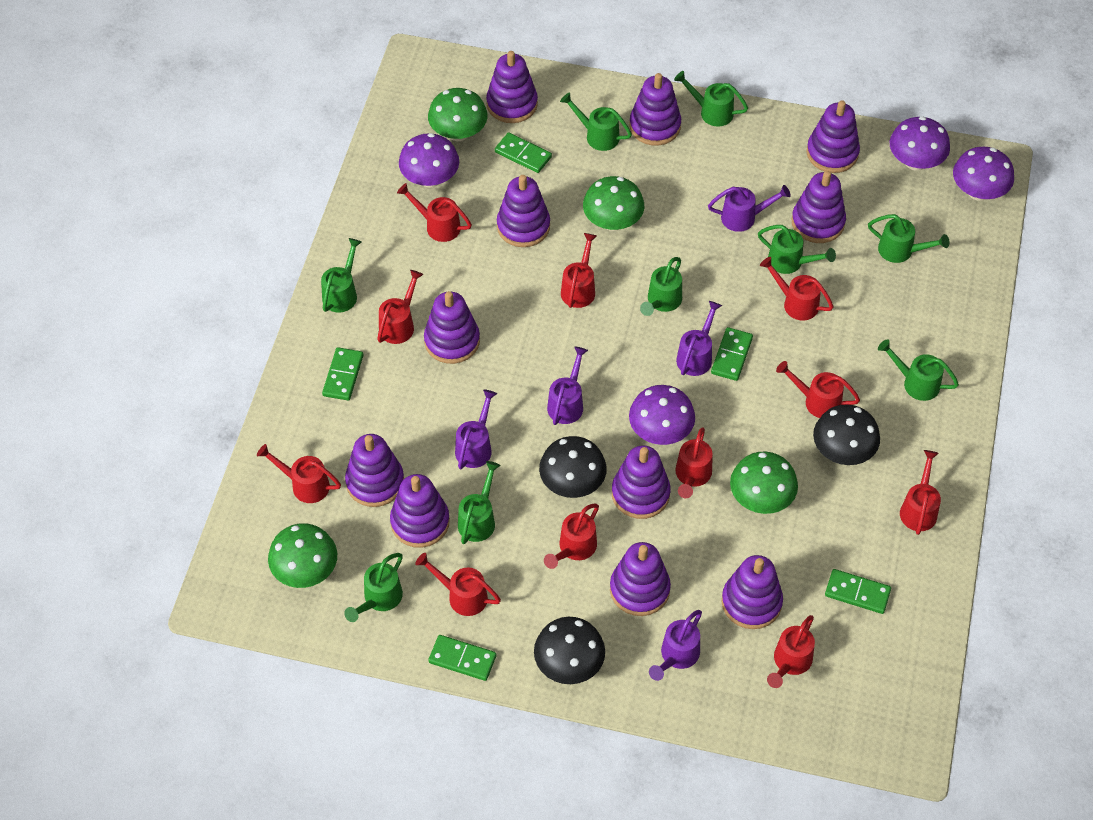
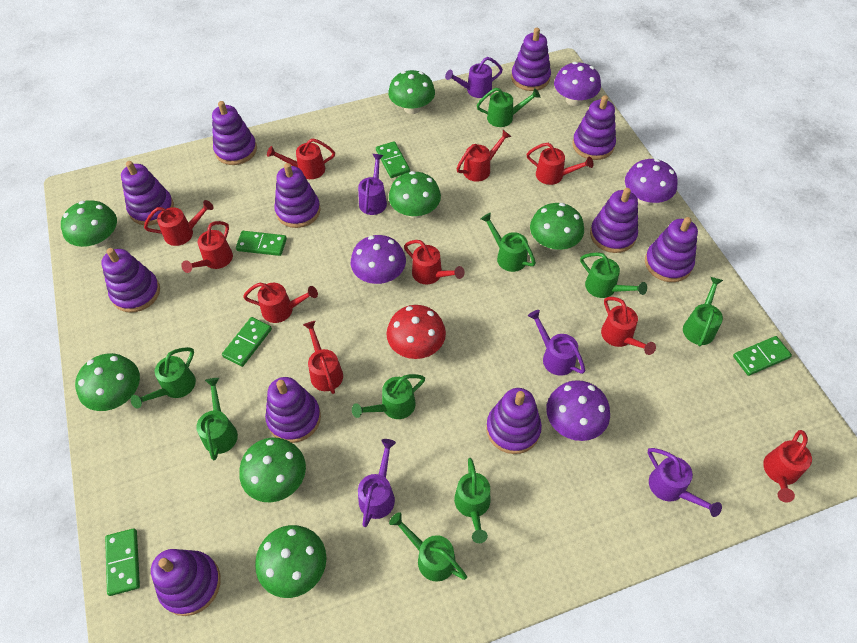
black mushroom: 3 -> 0
green mushroom: 4 -> 7
red mushroom: 0 -> 1
red watering can: 11 -> 10

